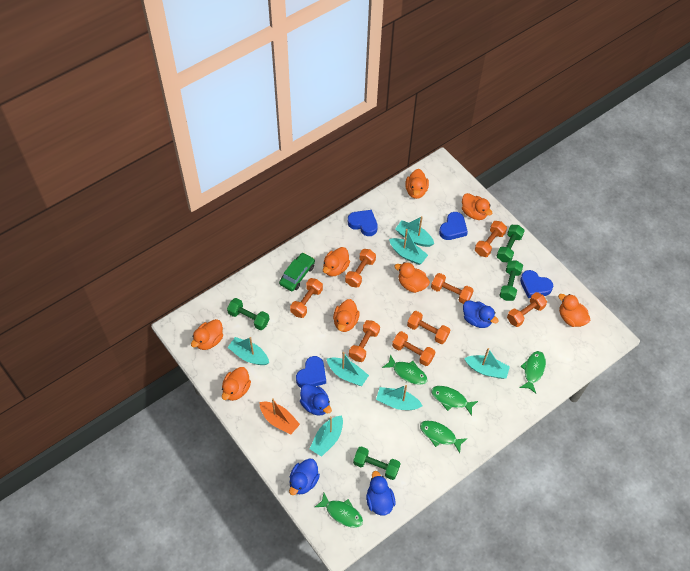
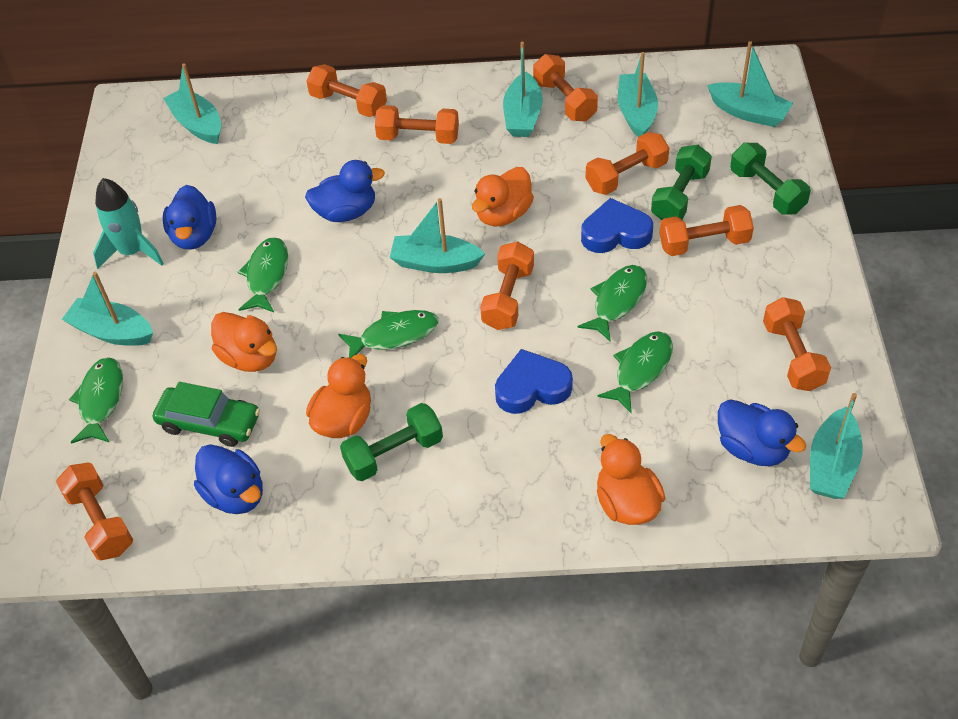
blue heart: 4 -> 2
green dumbbell: 4 -> 3
orange boat: 1 -> 0
orange duck: 8 -> 4
turquoise rocket: 0 -> 1

